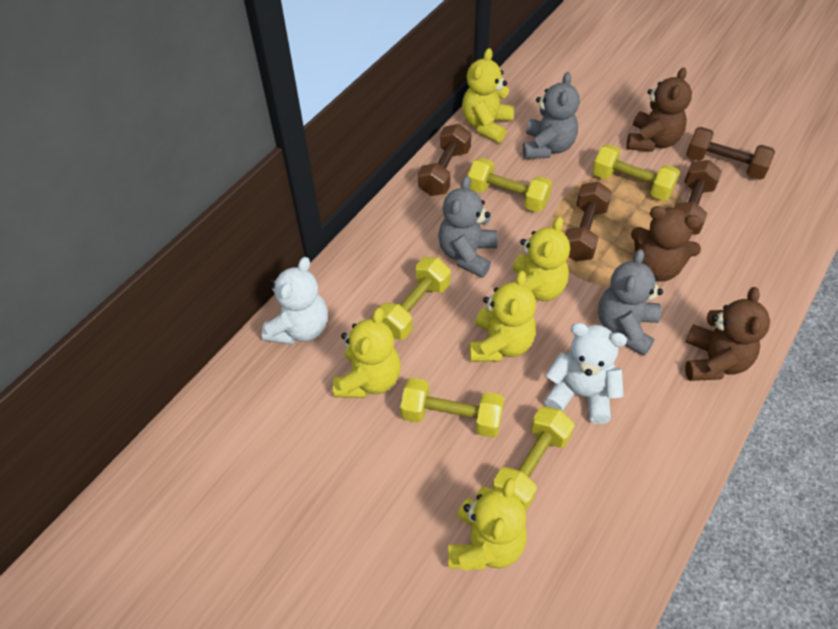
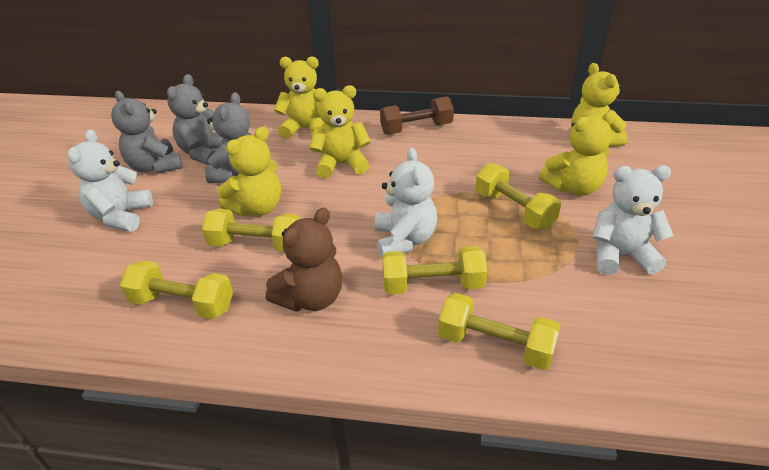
brown dumbbell: 4 -> 1
brown teddy bear: 3 -> 1
white teddy bear: 2 -> 3

